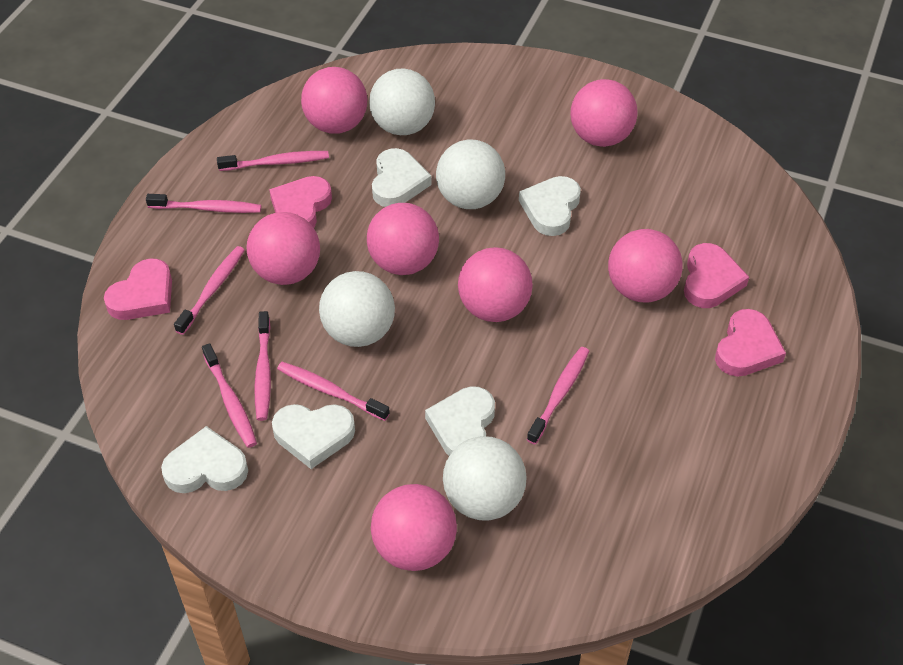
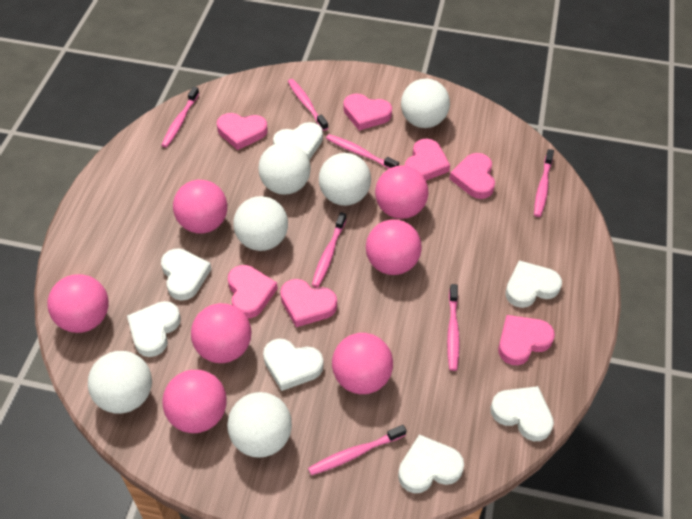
pink heart: 4 -> 7
white ball: 4 -> 6
white heart: 5 -> 7

